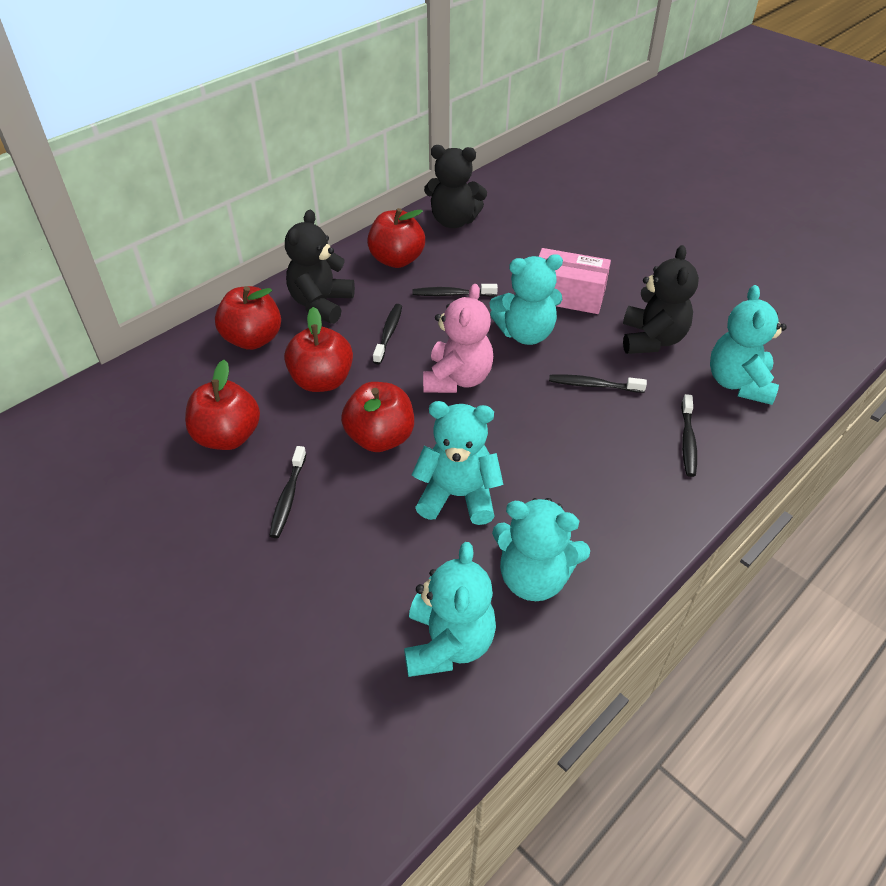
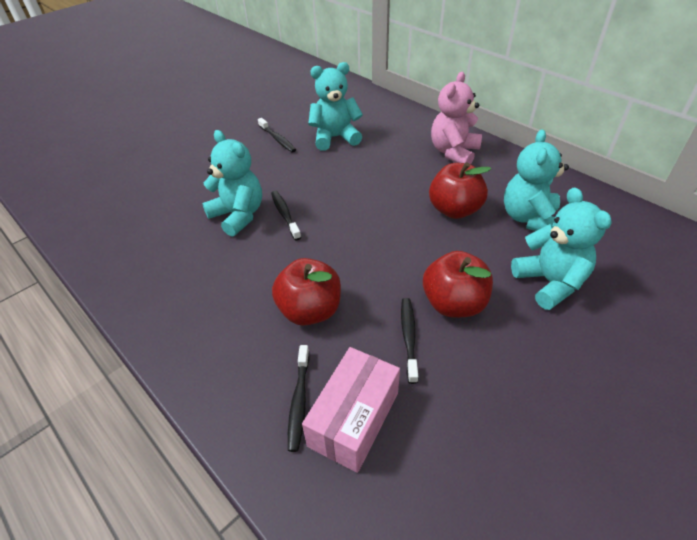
black teddy bear: 3 -> 0
black toothbrush: 5 -> 4
red apple: 5 -> 3
turquoise teddy bear: 5 -> 4

